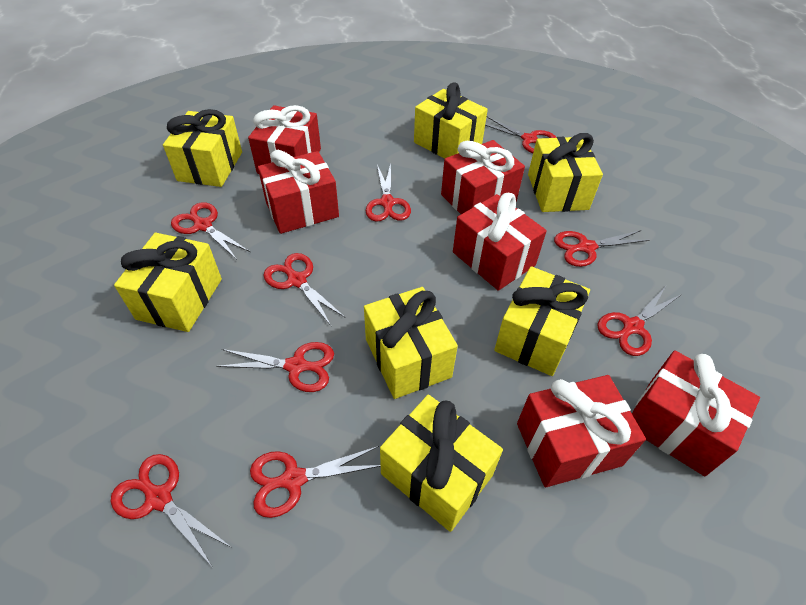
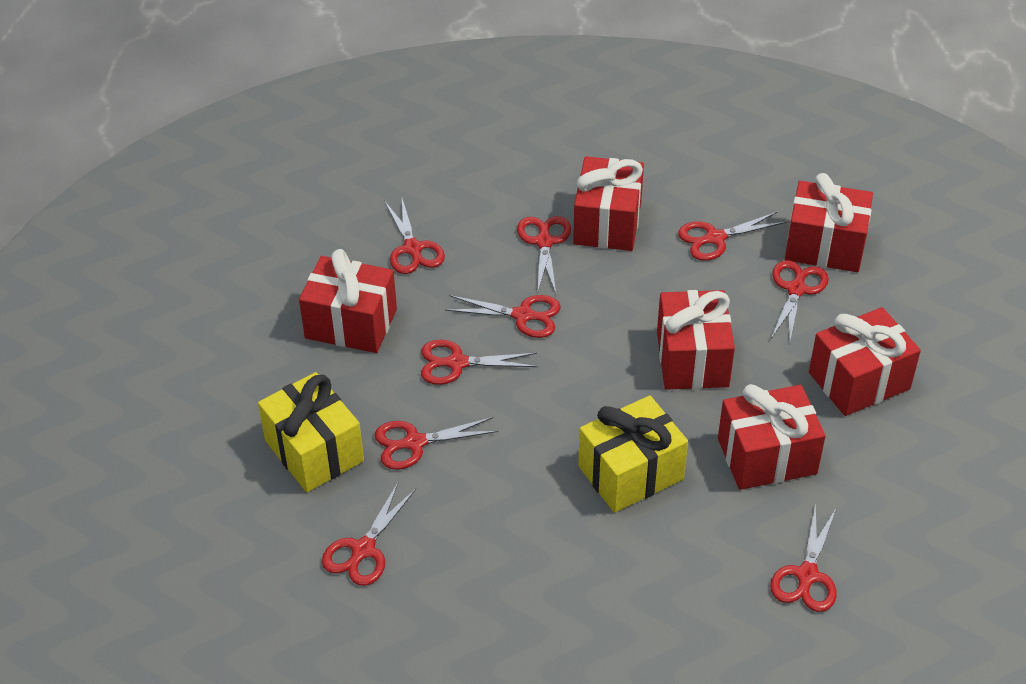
yellow gift: 7 -> 2

